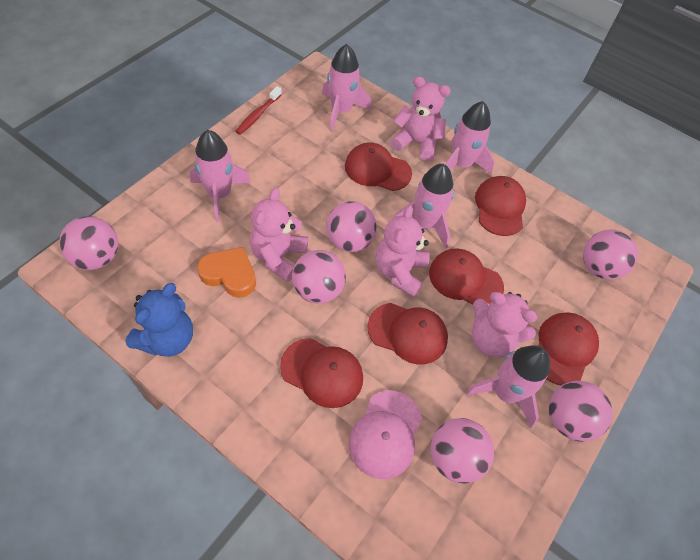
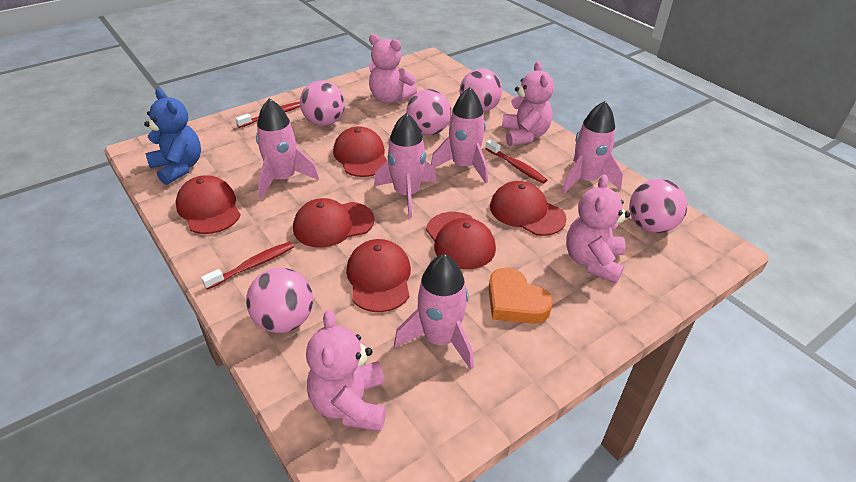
pink ball: 6 -> 5
pink cap: 1 -> 0
red toothbrush: 1 -> 3

